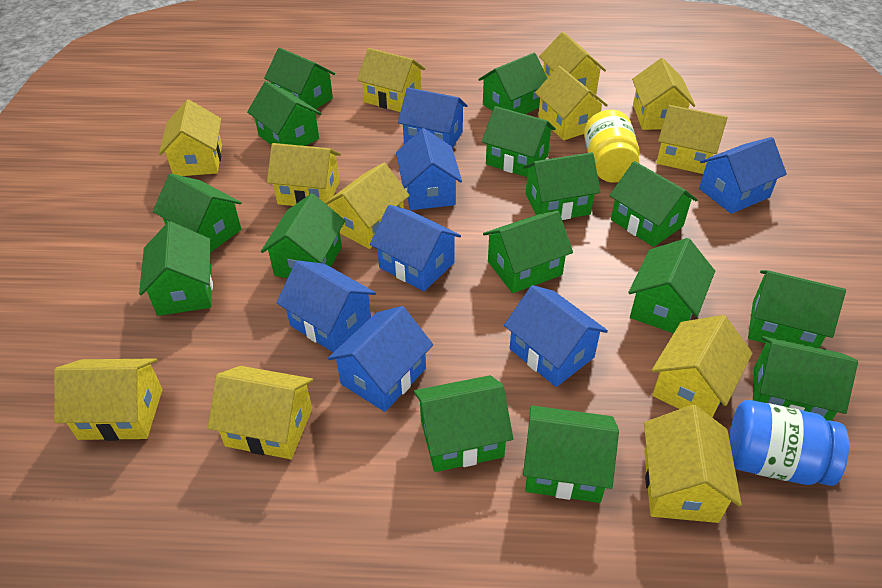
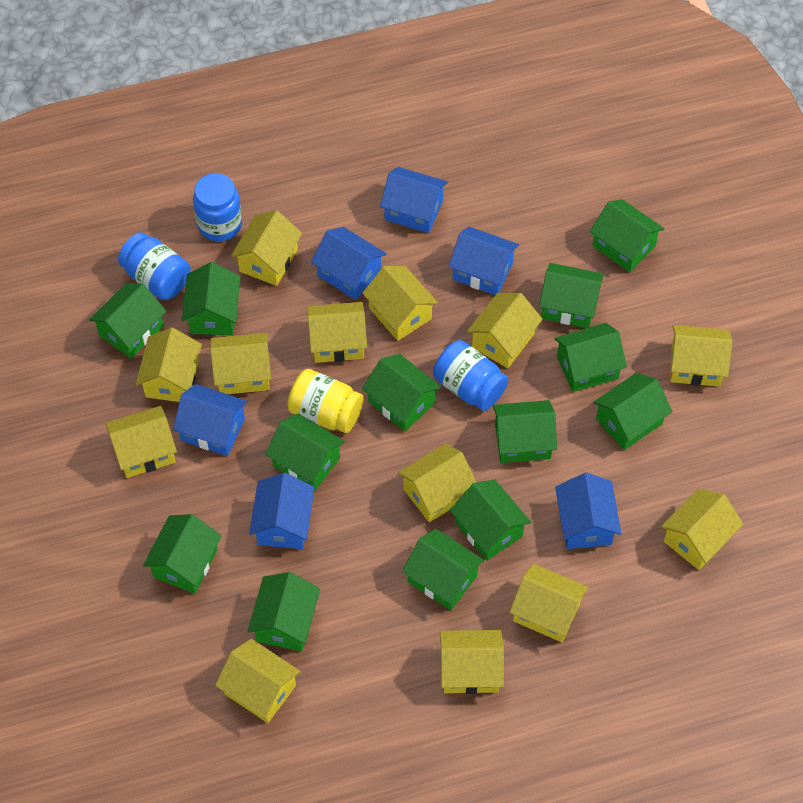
blue house: 7 -> 6
blue jar: 1 -> 3
green house: 15 -> 13
yellow house: 12 -> 13

